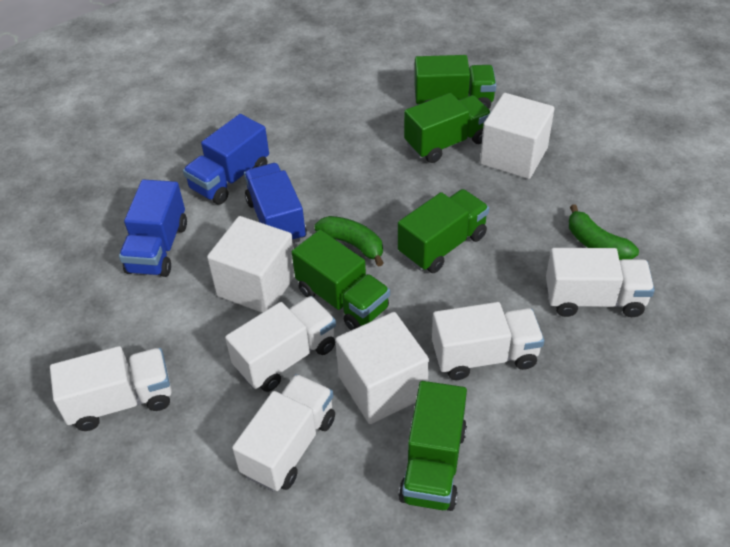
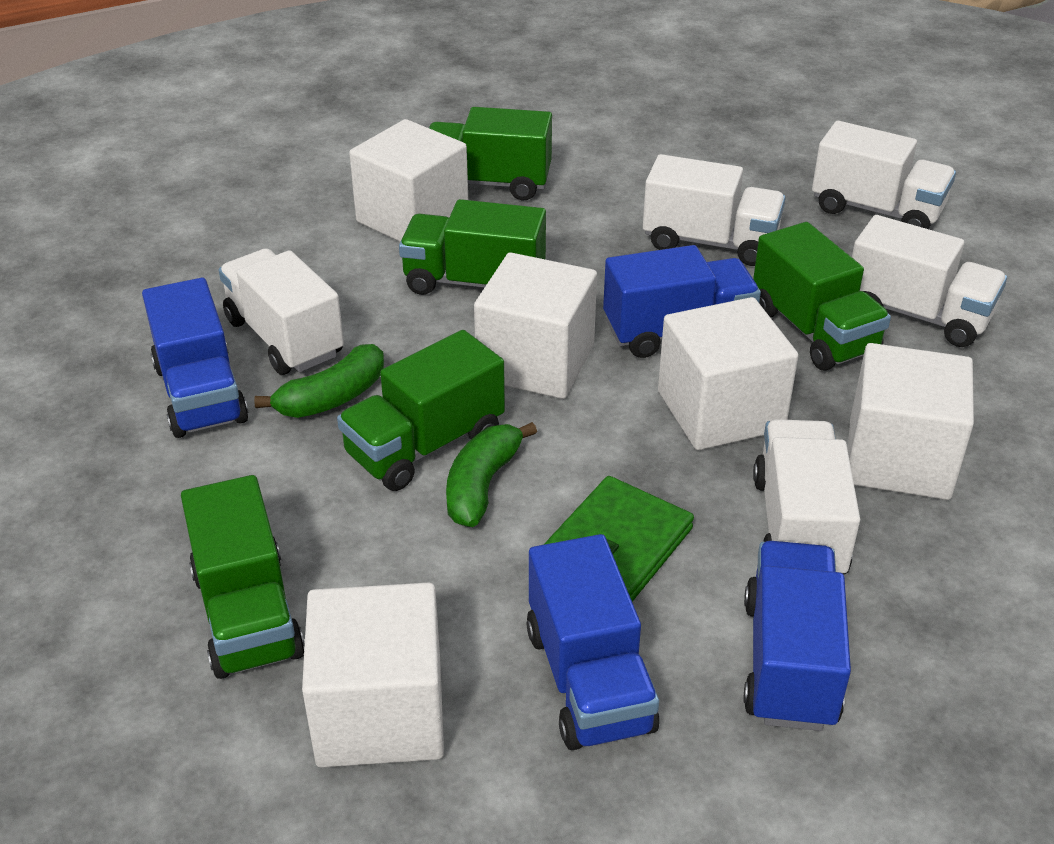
blue truck: 3 -> 4
green wallet: 0 -> 1
white cube: 3 -> 5

